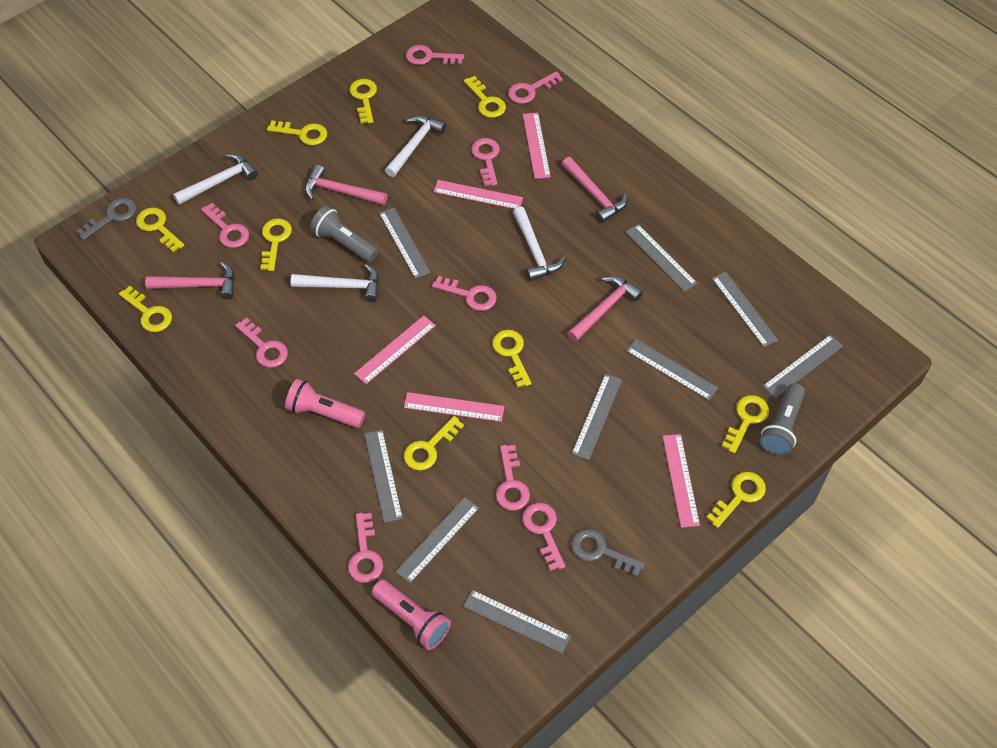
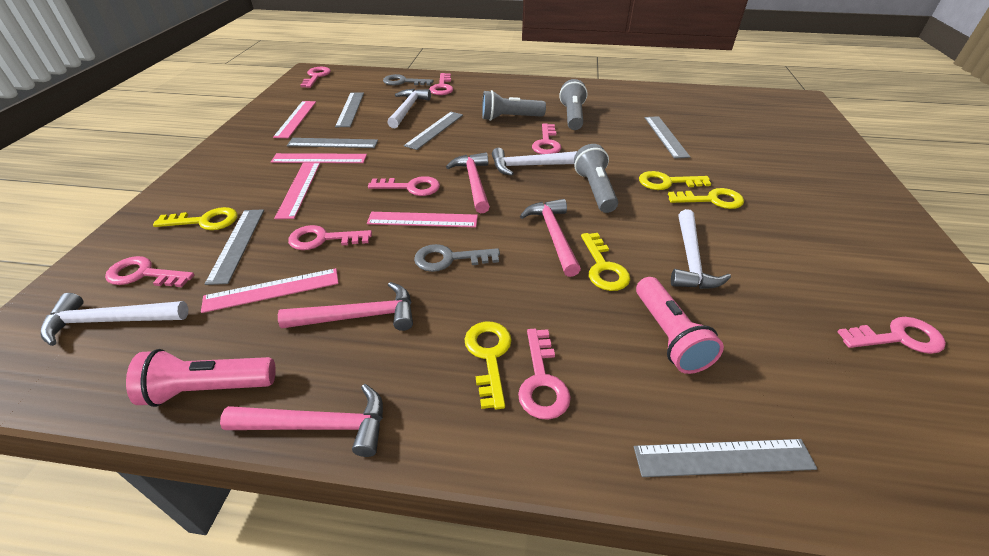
grey flashlight: 2 -> 3
grey ruler: 9 -> 6
pink key: 9 -> 8
yellow key: 10 -> 5

